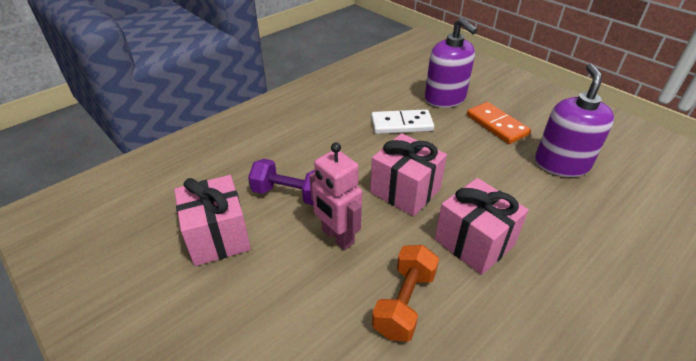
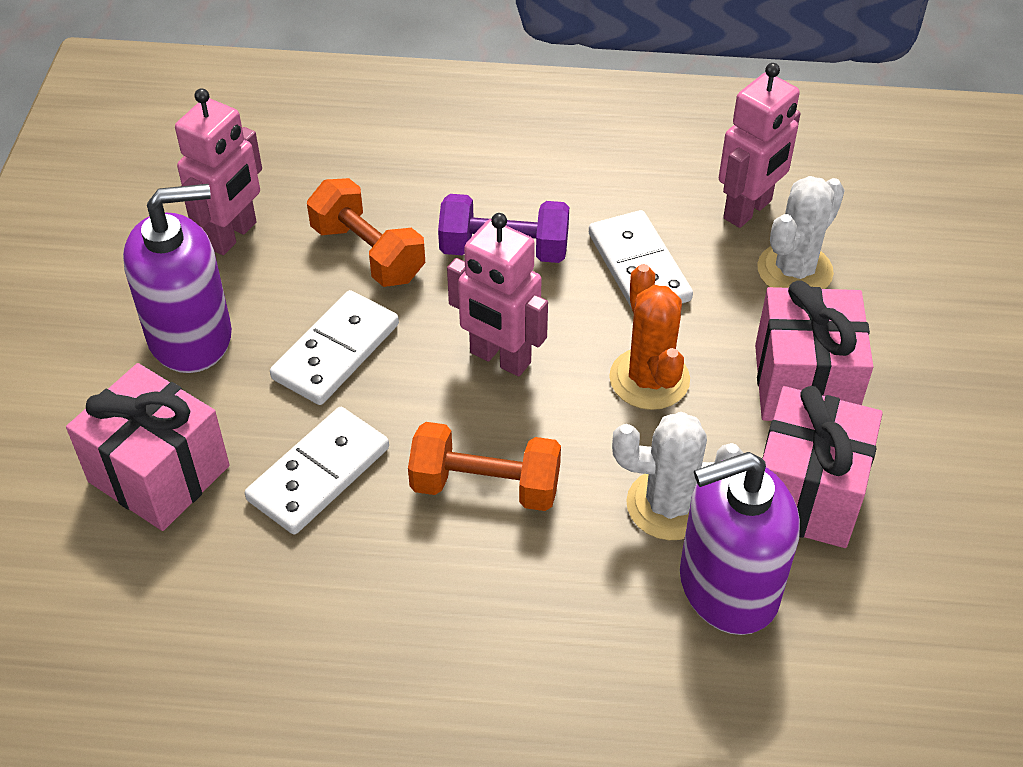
orange cactus: 0 -> 1
orange domino: 1 -> 0
orange dumbbell: 1 -> 2
pink robot: 1 -> 3
white cactus: 0 -> 2
white domino: 1 -> 3

